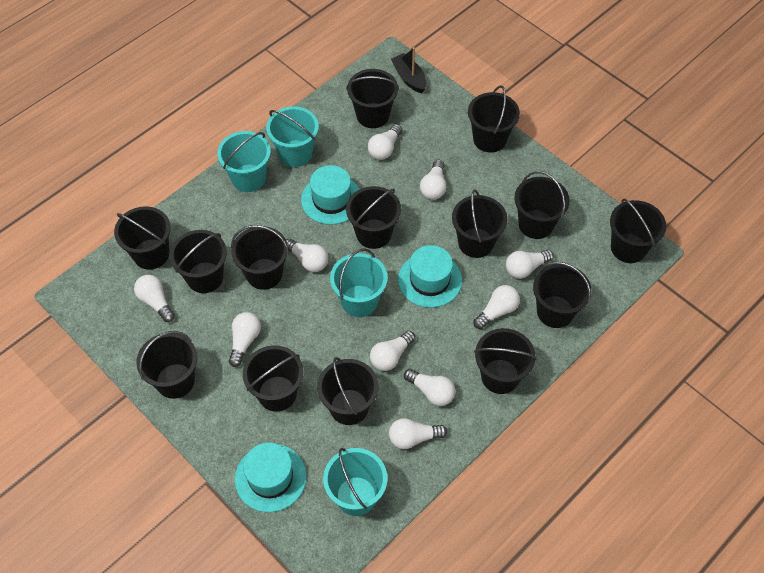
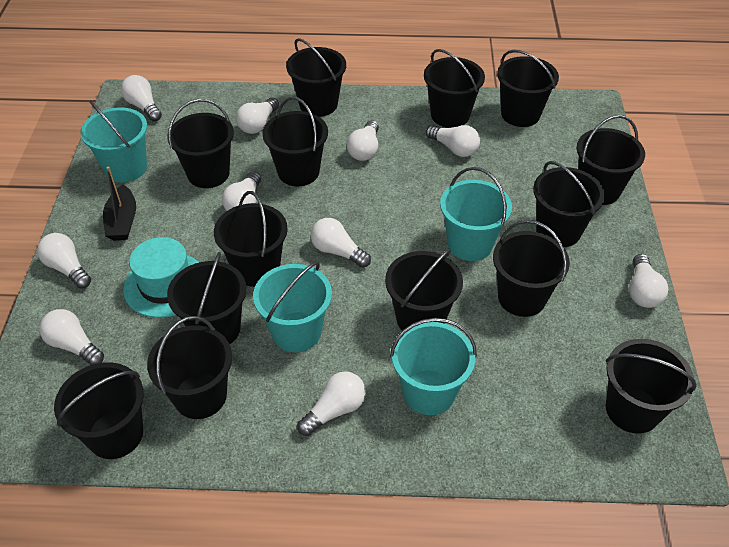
turquoise hat: 3 -> 1

